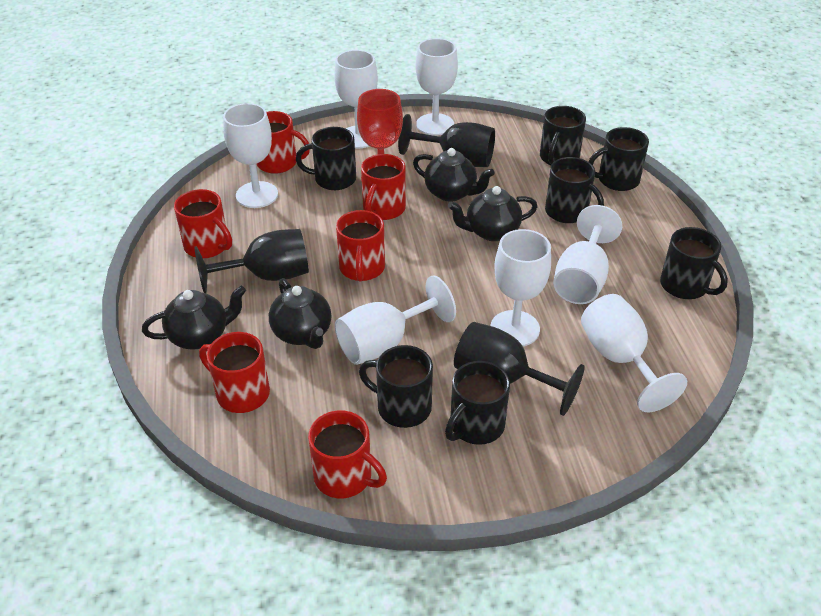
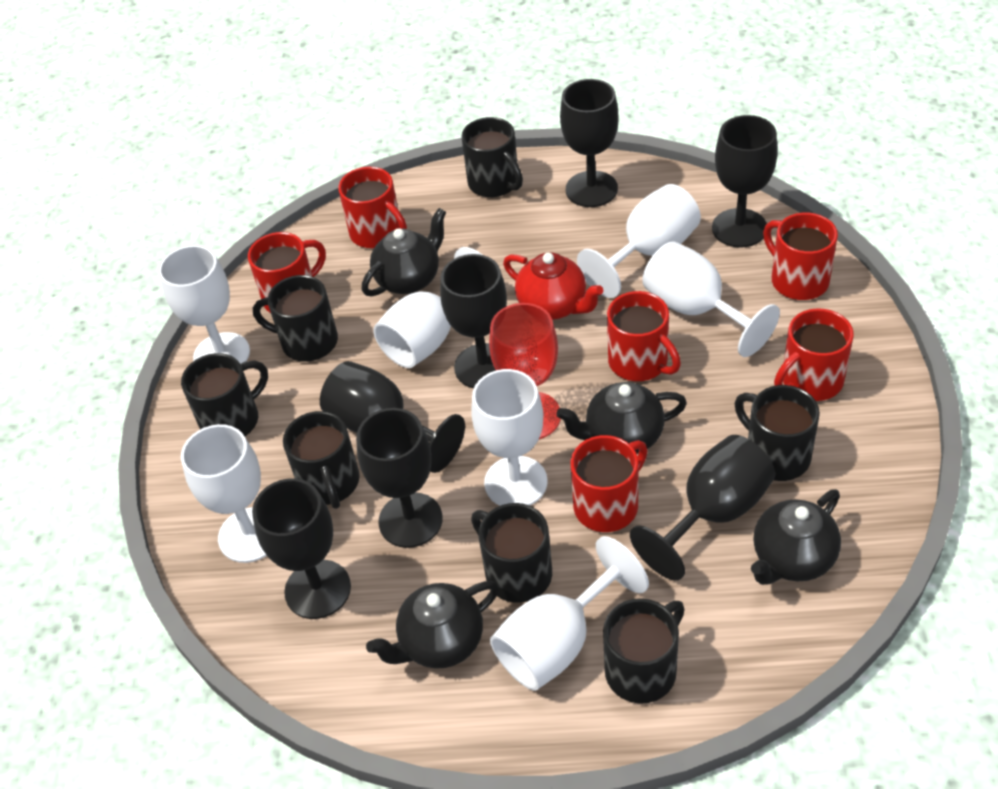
black goblet: 3 -> 7
red teapot: 0 -> 1

